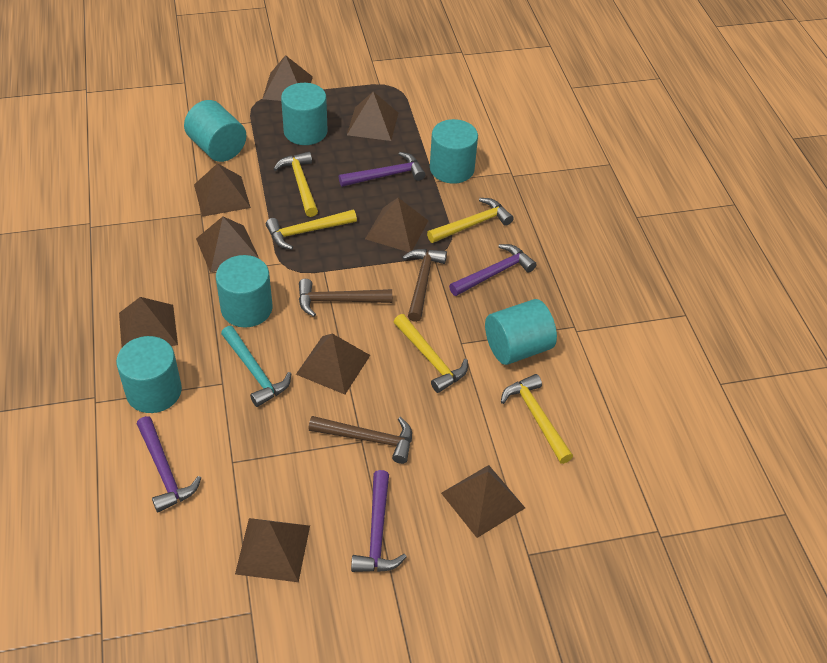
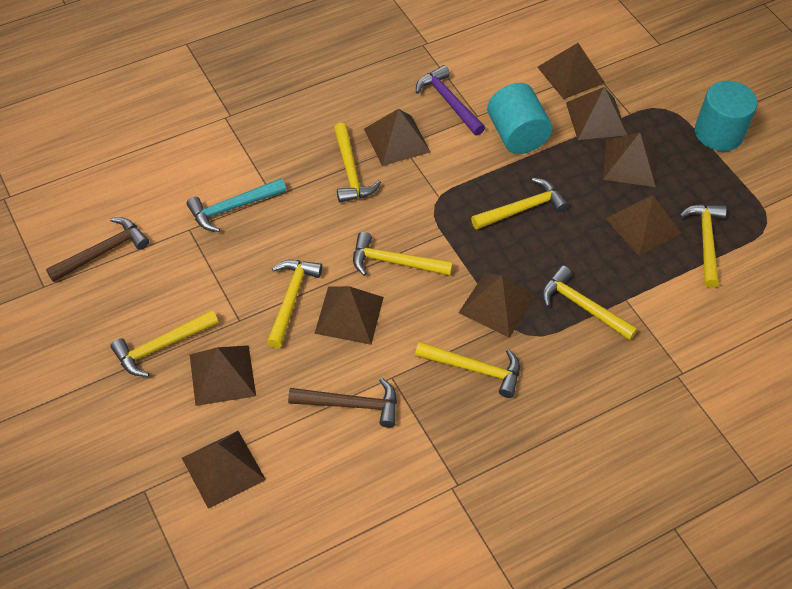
brown hammer: 3 -> 2
purple hammer: 4 -> 1
turquoise cylinder: 6 -> 2
yellow hammer: 5 -> 8

